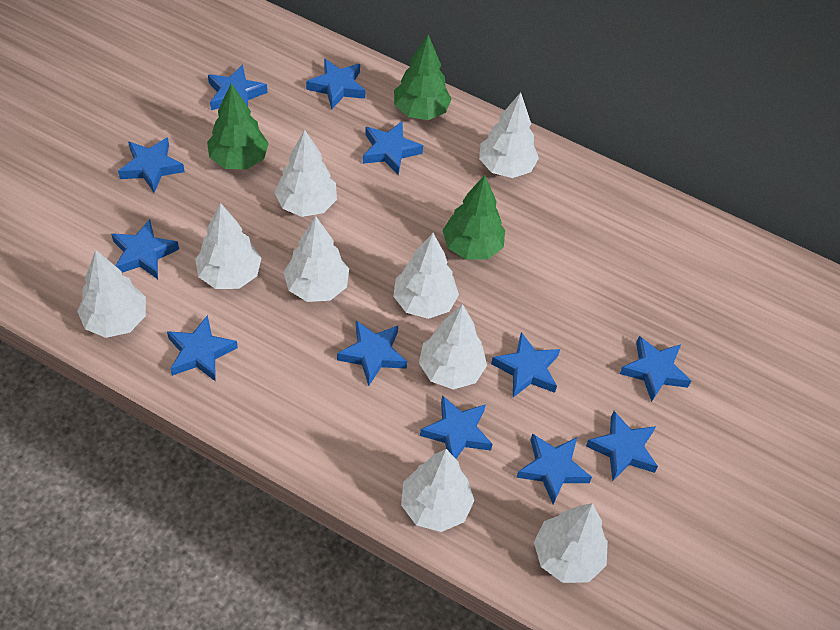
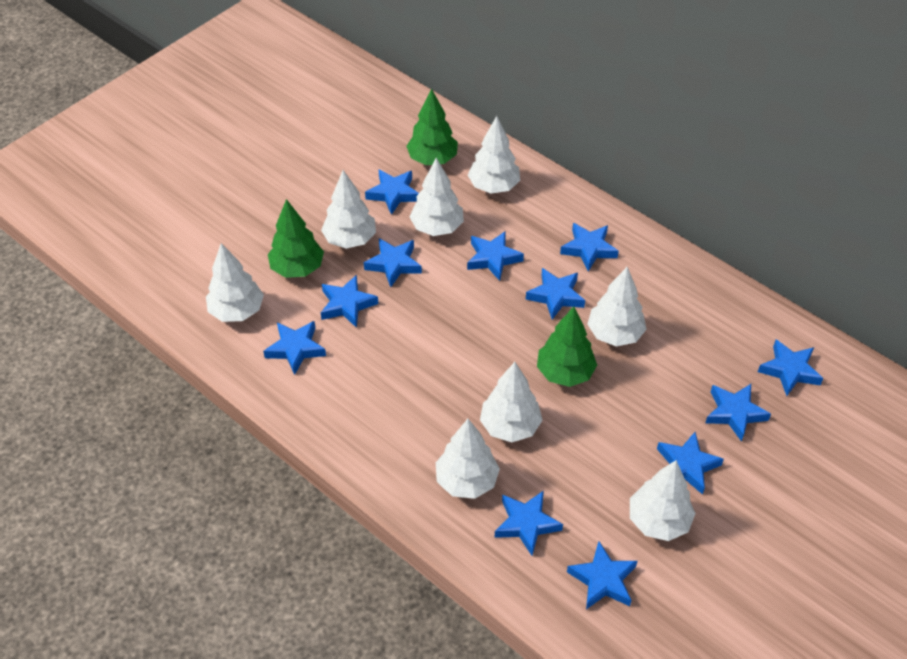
white tree: 9 -> 8

